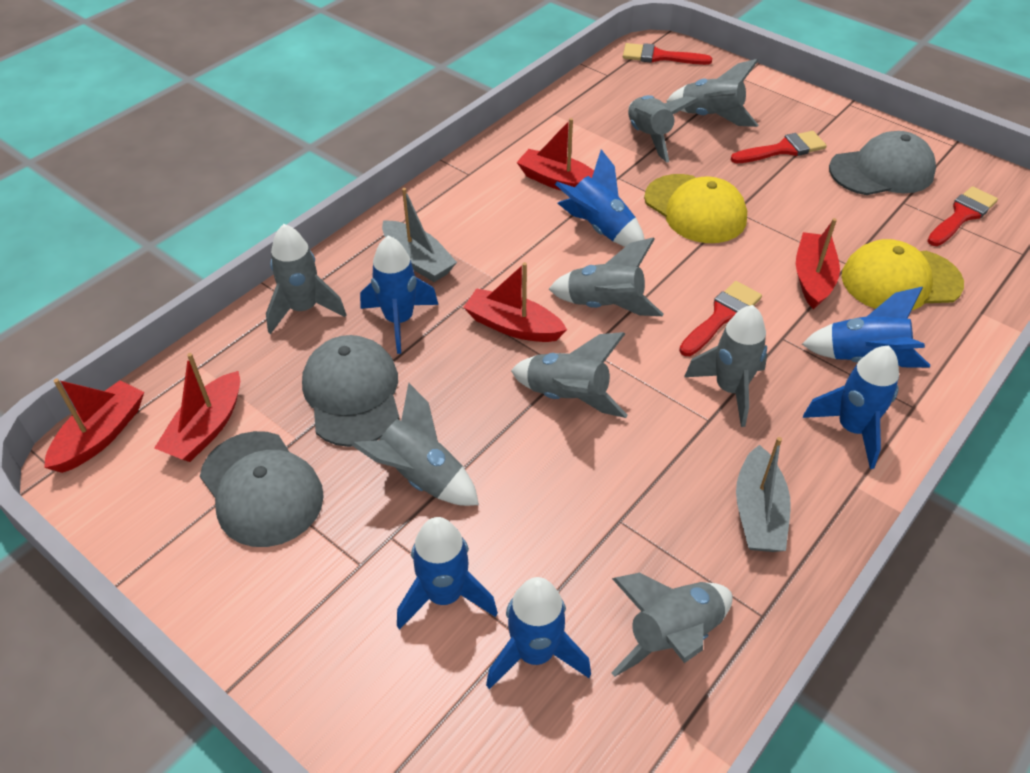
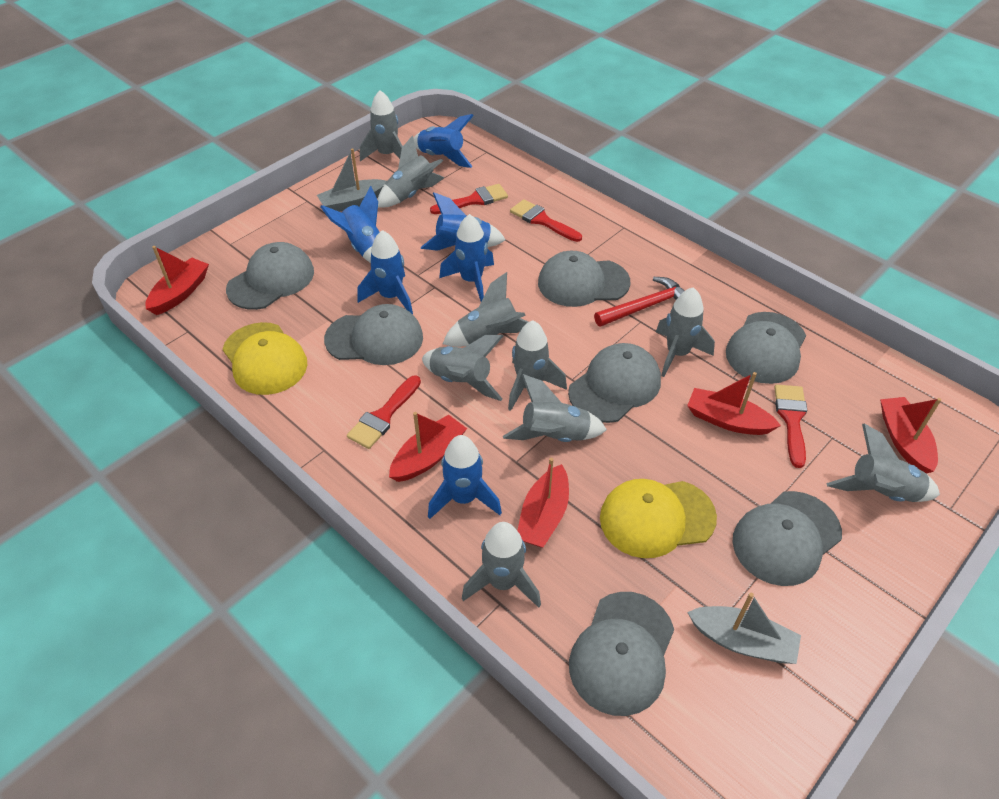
grey cap: 3 -> 7
grey rocket: 8 -> 9
red hammer: 0 -> 1

